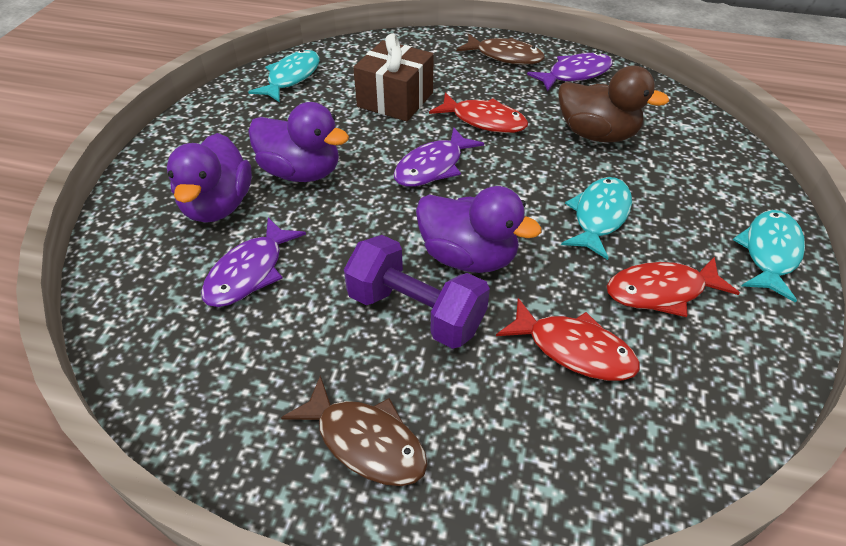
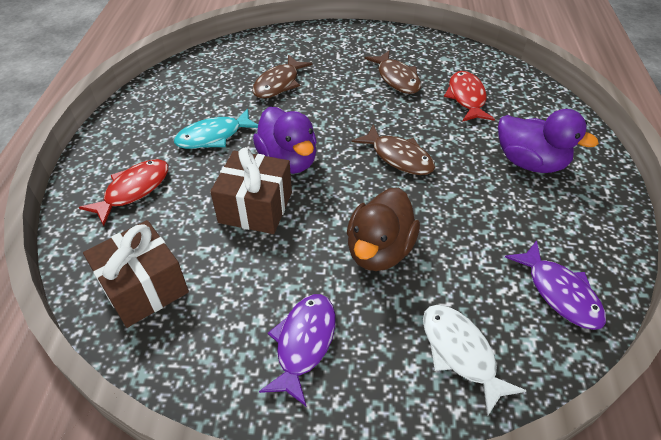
brown fish: 2 -> 3
brown gift: 1 -> 2
purple duck: 3 -> 2
purple dumbbell: 1 -> 0
purple fish: 3 -> 2
red fish: 3 -> 2
turquoise fish: 3 -> 1
white fish: 0 -> 1

